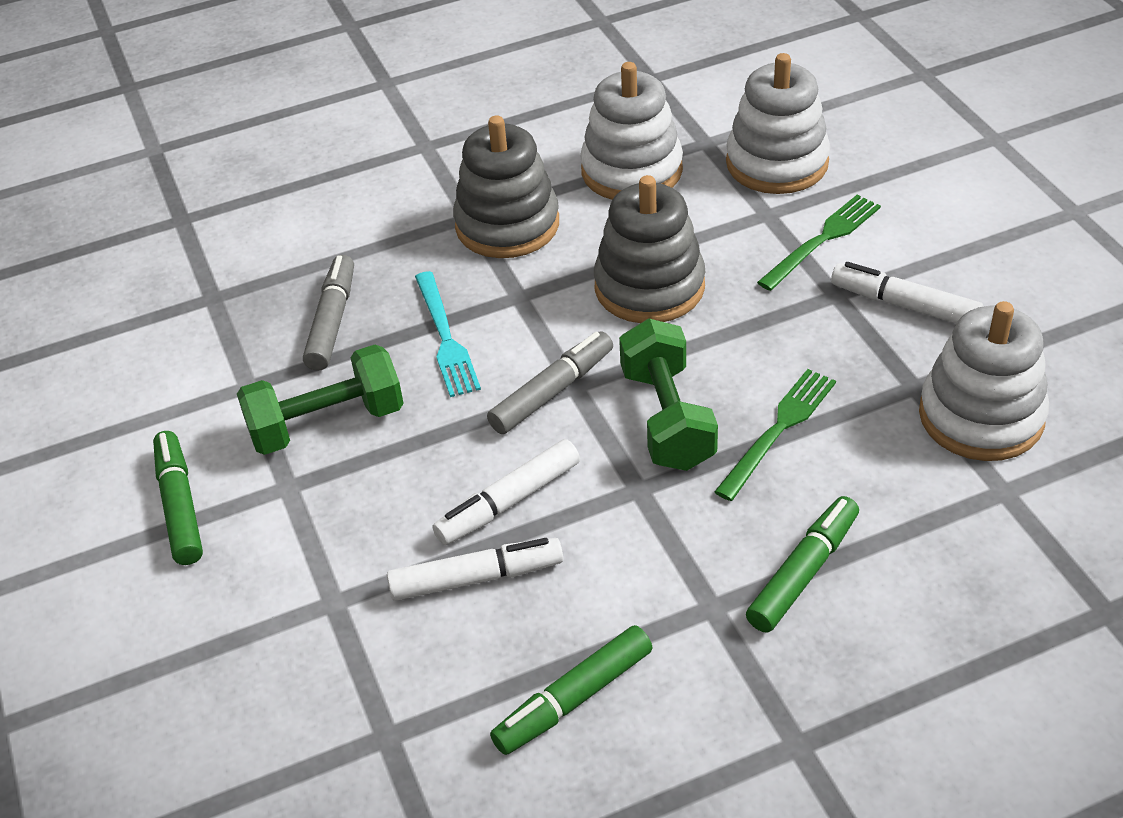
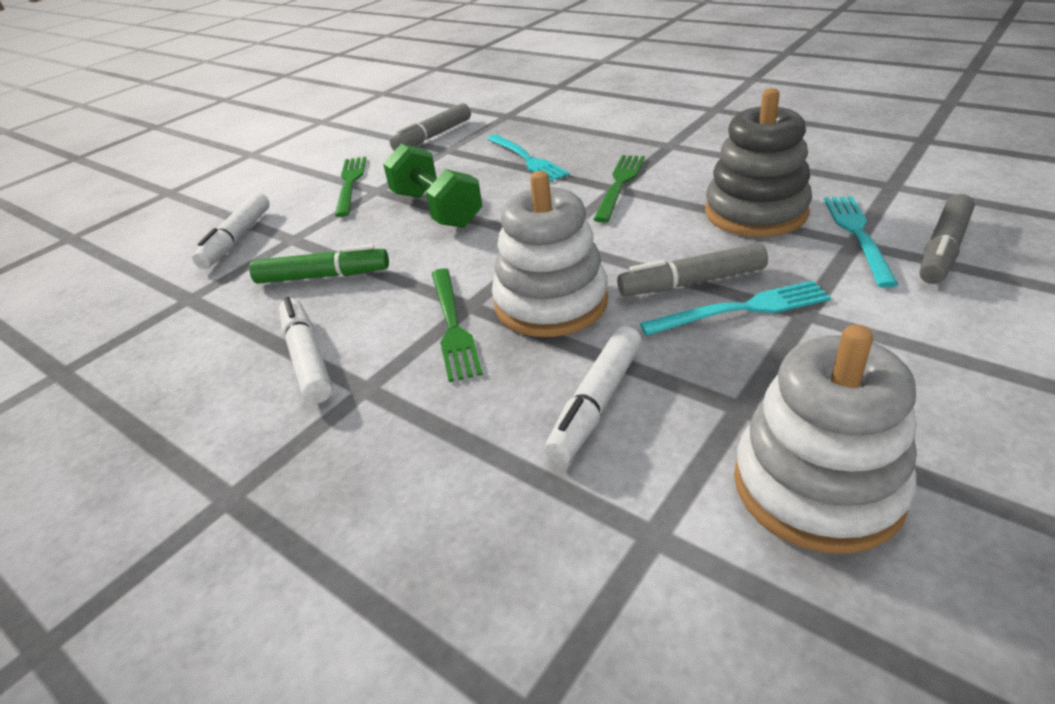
green dumbbell: 2 -> 1
green fork: 2 -> 3
green marker: 3 -> 1
grey marker: 2 -> 3
grey stacking toy: 2 -> 1
turquoise fork: 1 -> 3
white stacking toy: 3 -> 2

